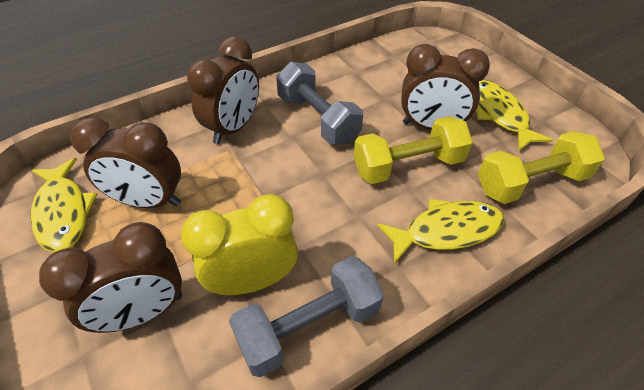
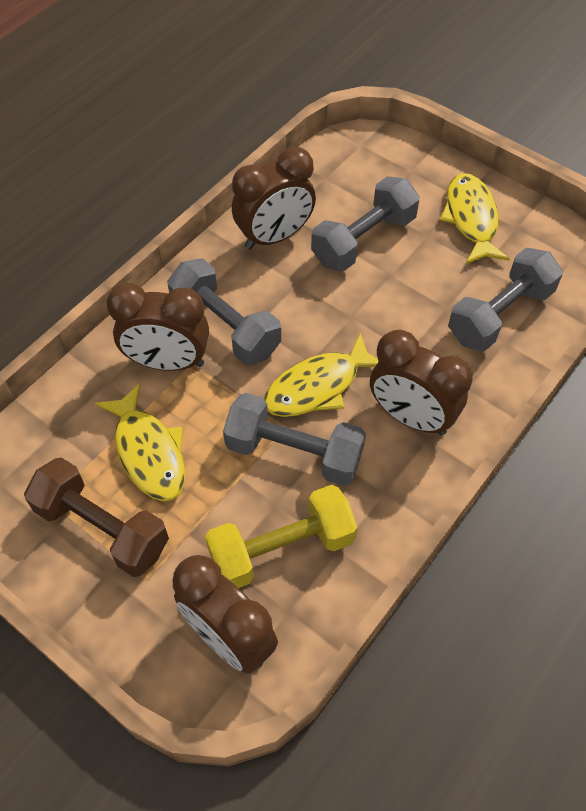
brown dumbbell: 0 -> 1
grey dumbbell: 2 -> 4
yellow clock: 1 -> 0
yellow dumbbell: 2 -> 1

